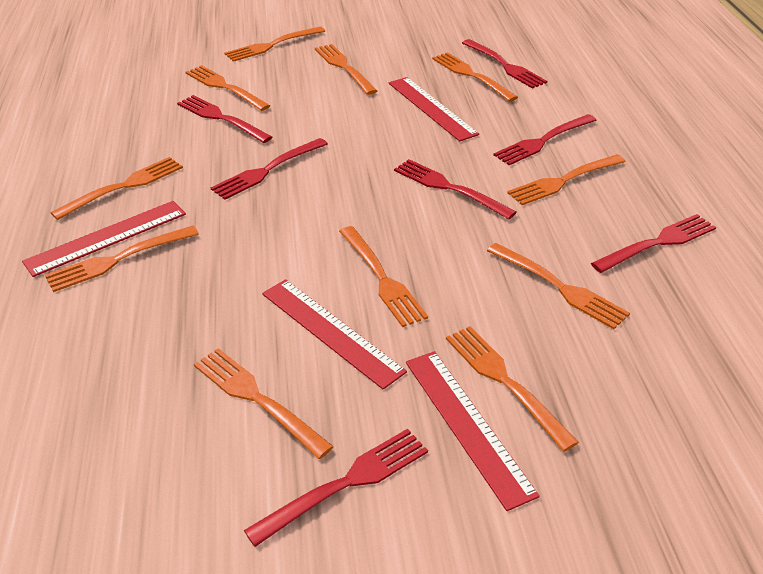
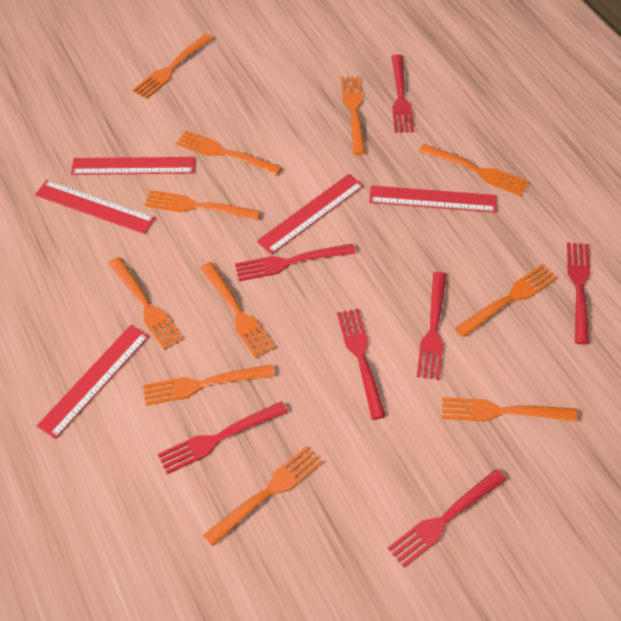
red ruler: 4 -> 5

